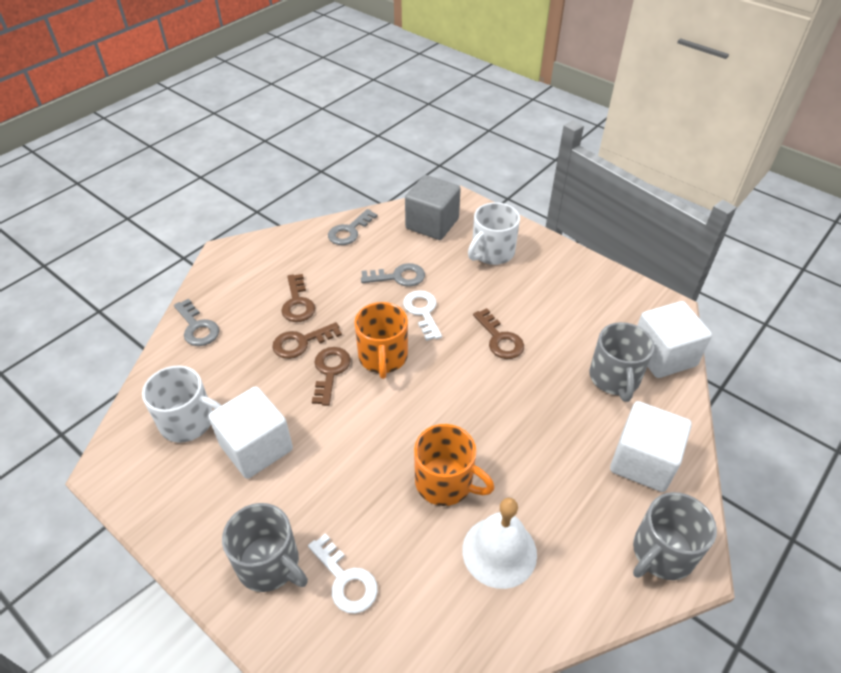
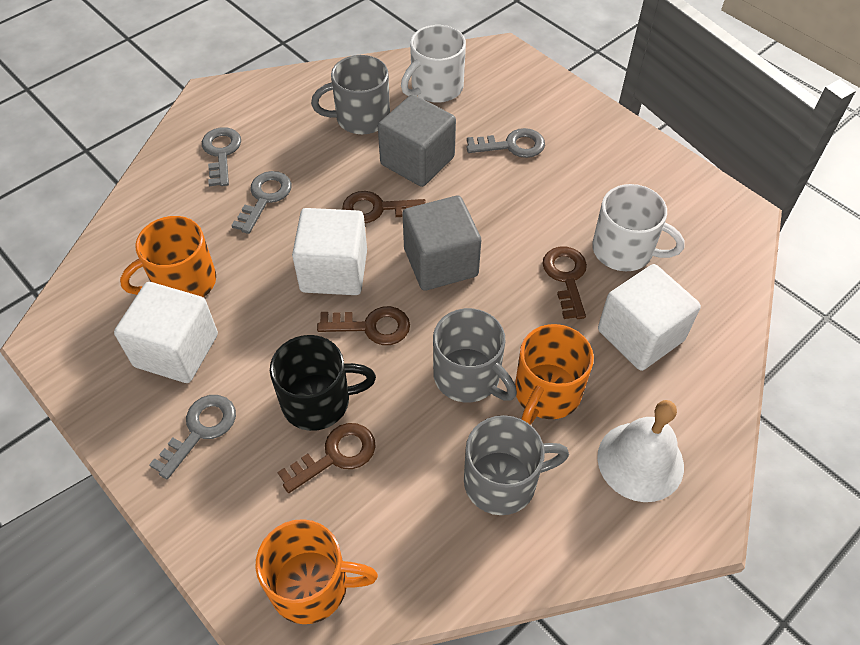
black mug: 0 -> 1
grey cube: 1 -> 2
grey key: 3 -> 4
orange mug: 2 -> 3
white key: 2 -> 0

